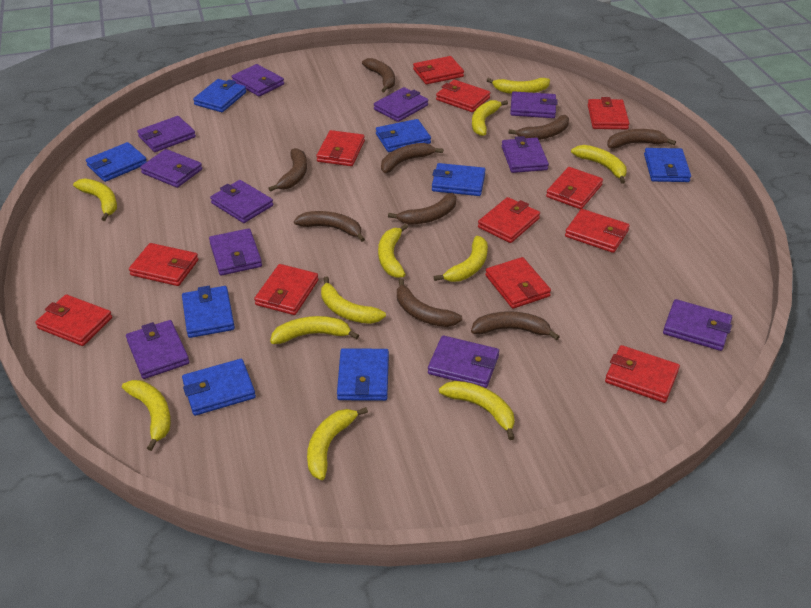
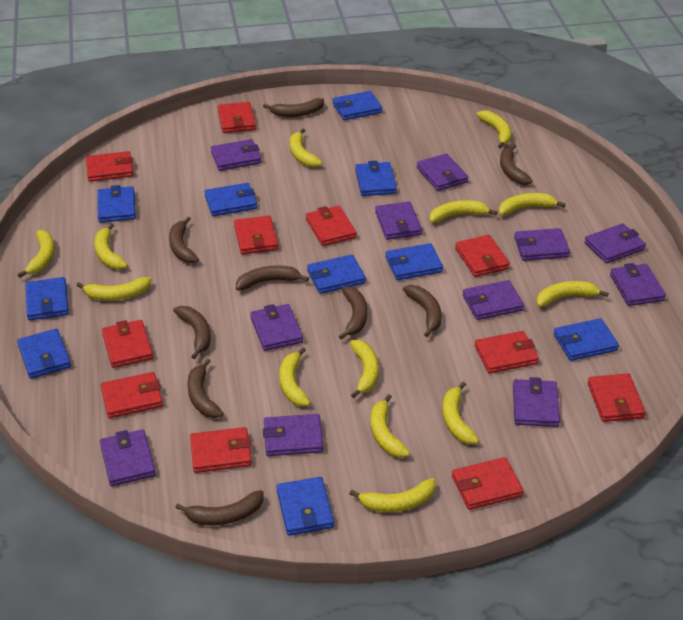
blue wallet: 8 -> 10
red wallet: 12 -> 11
yellow banana: 11 -> 13

